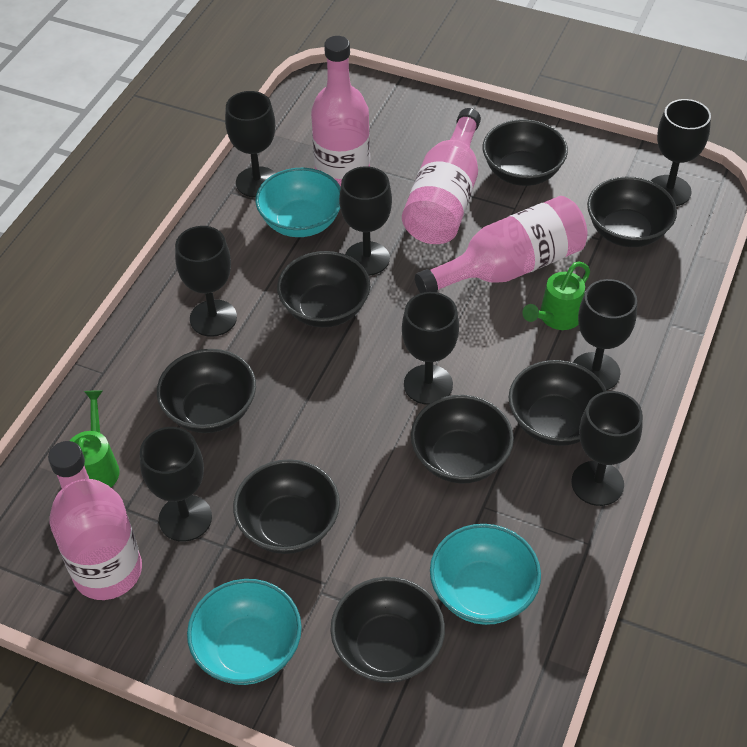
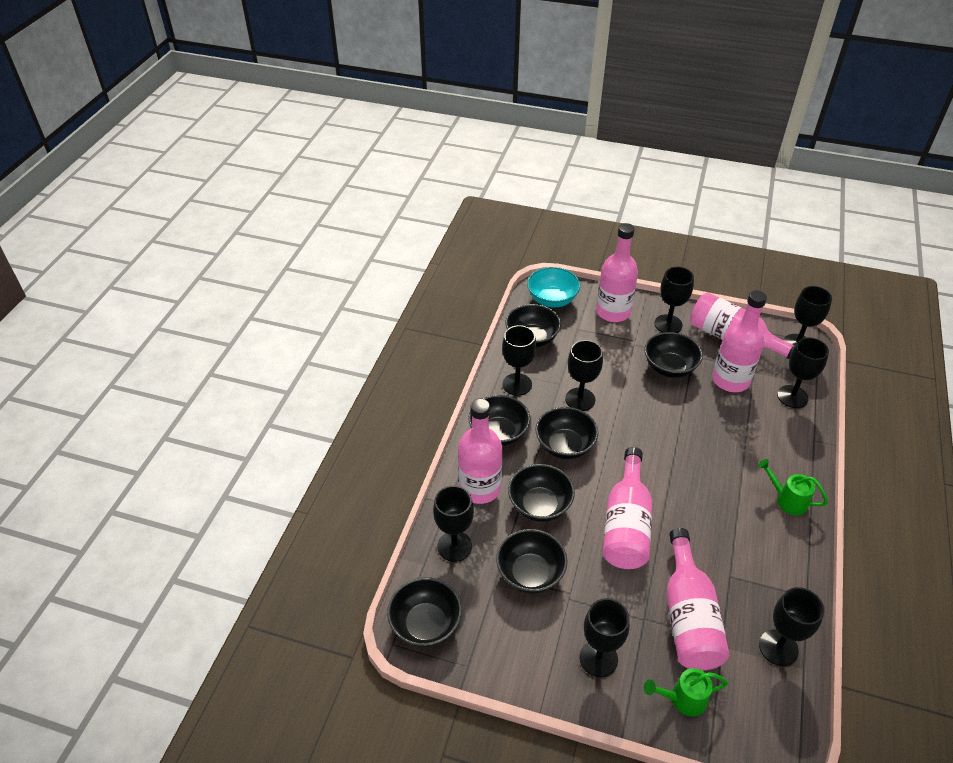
black bowl: 8 -> 7
pink bottle: 4 -> 6
turquoise bowl: 3 -> 1

